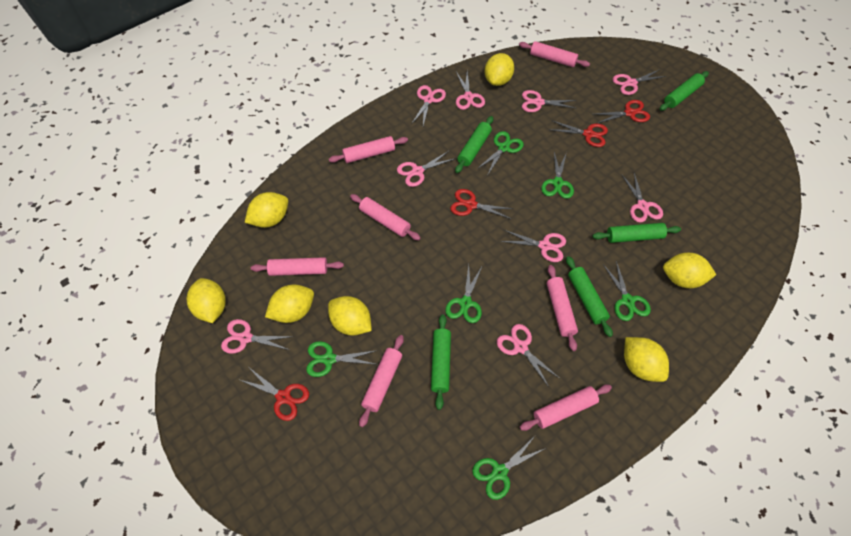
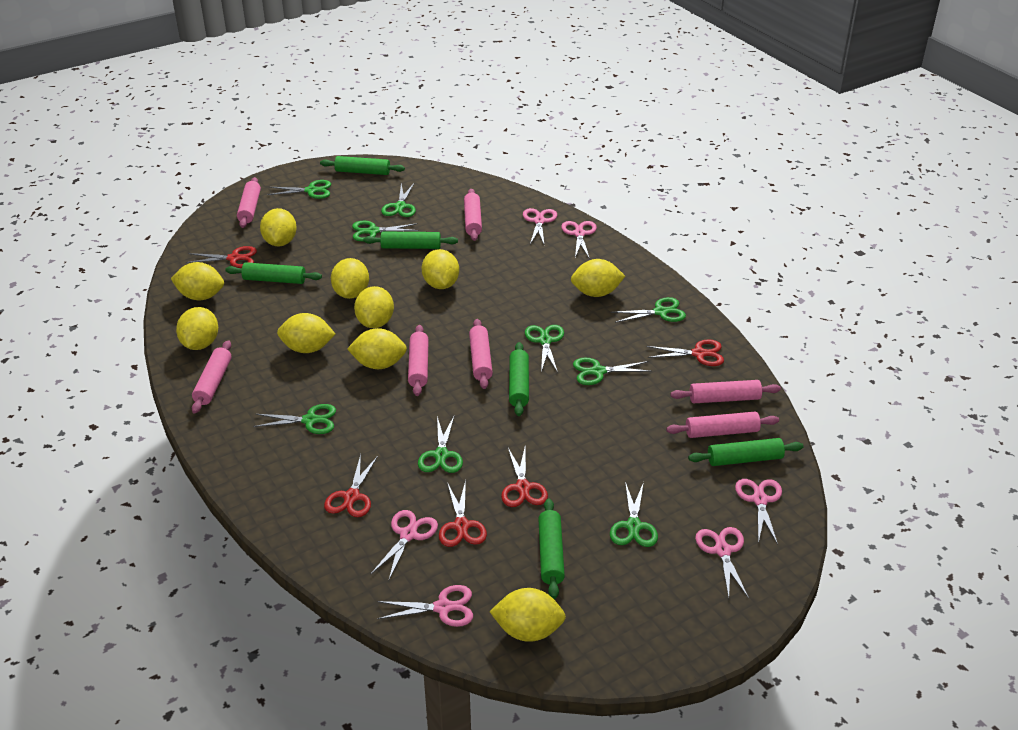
green rolling pin: 5 -> 6
green scissors: 6 -> 9
pink scissors: 9 -> 6
red scissors: 4 -> 5
yellow lemon: 7 -> 10

